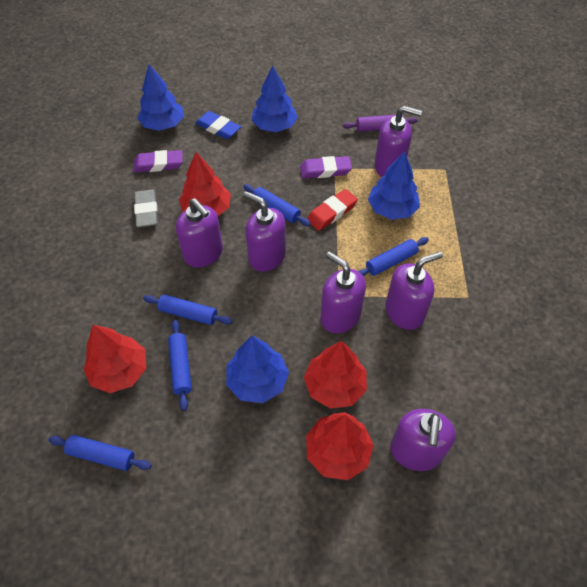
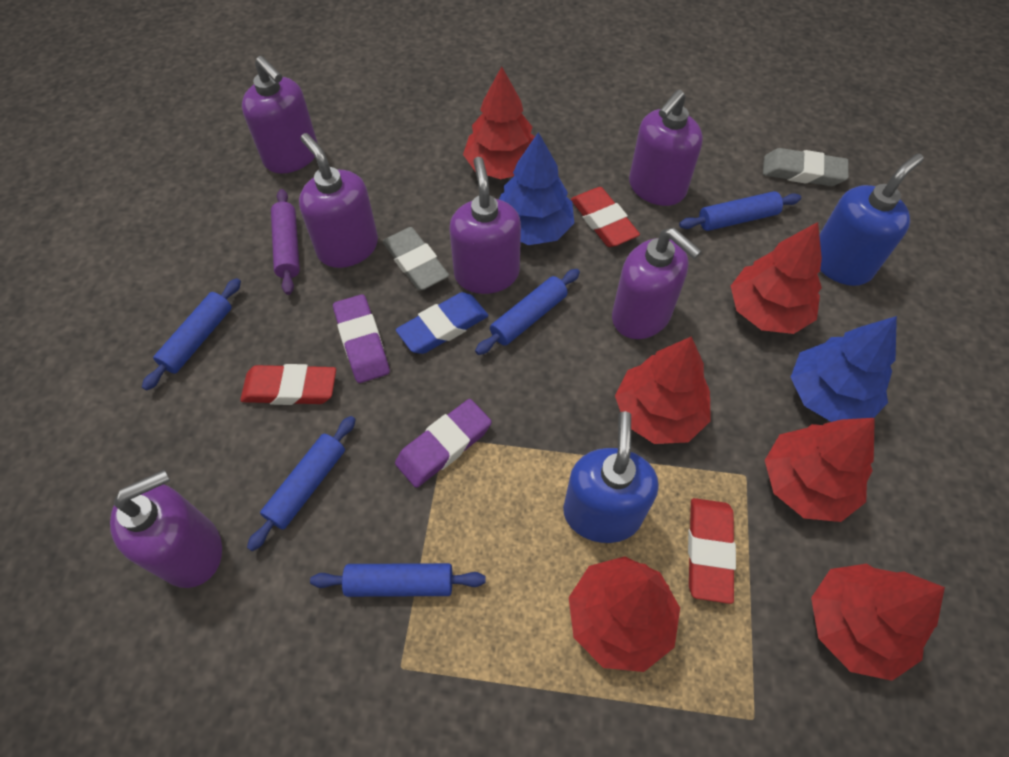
blue soap dispenser: 0 -> 2
blue tree: 4 -> 2
grey eraser: 1 -> 2
red eraser: 1 -> 3
red tree: 4 -> 6

